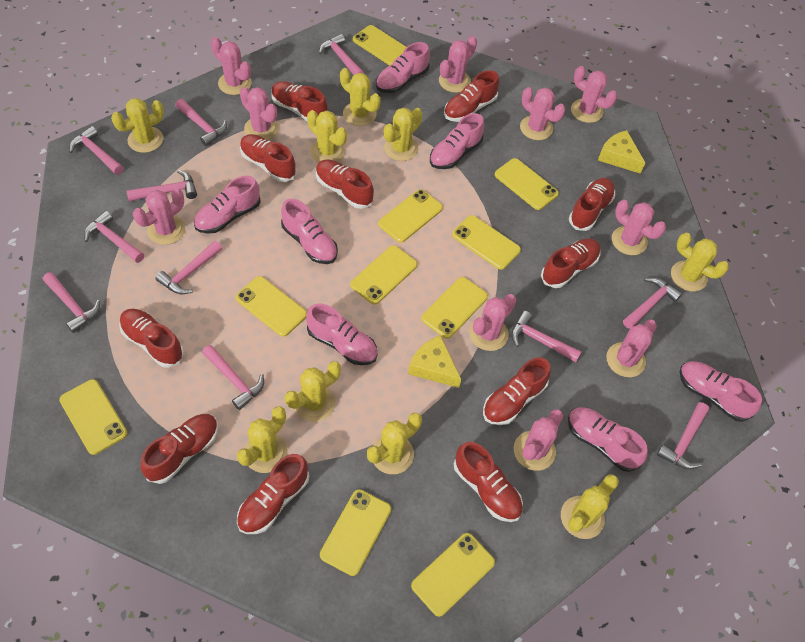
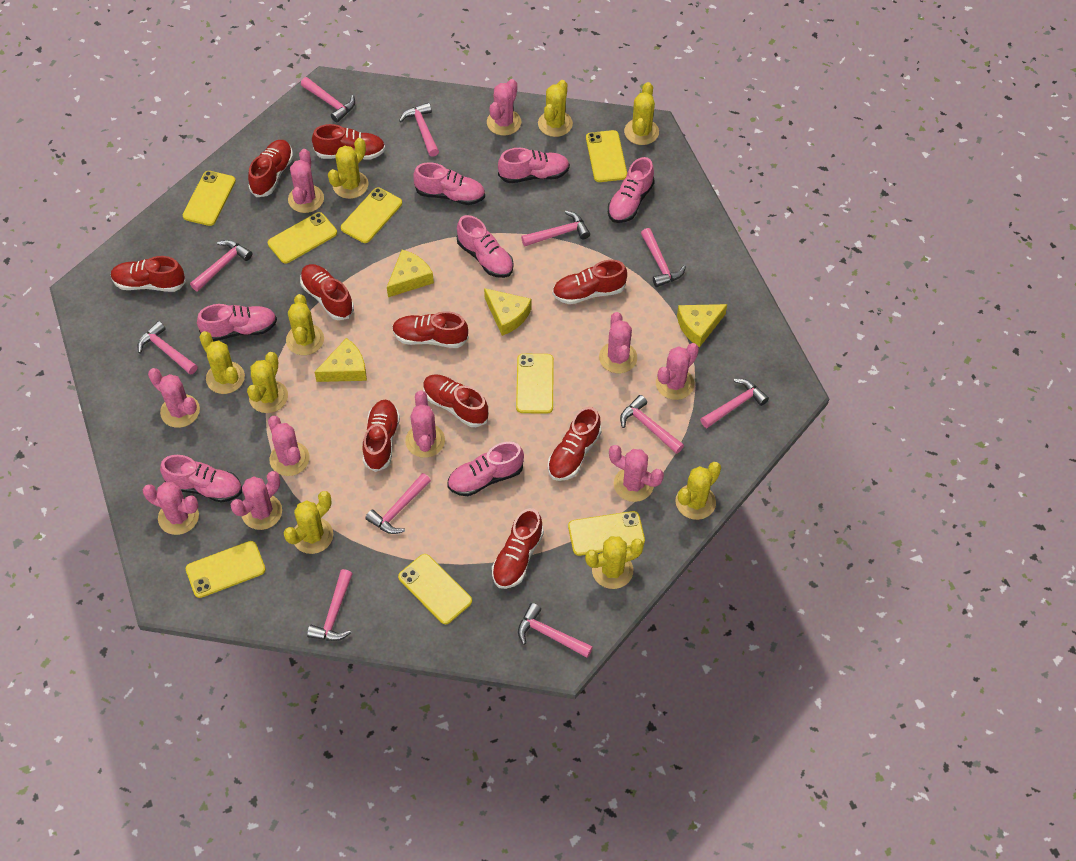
red shoe: 11 -> 10
yellow cheese: 2 -> 4
yellow phone: 10 -> 8

